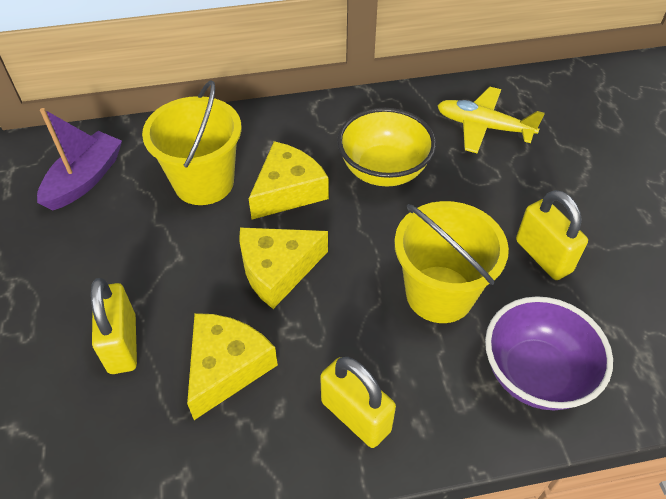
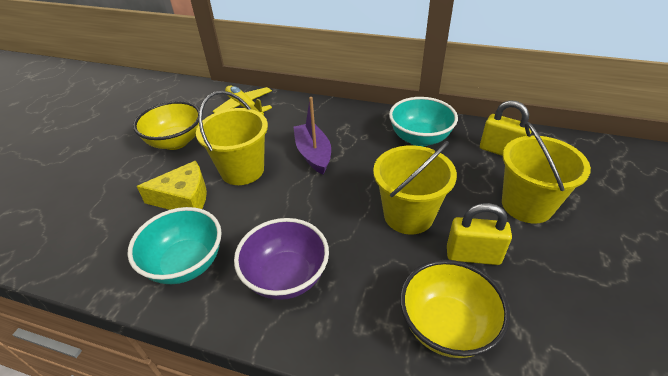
turquoise bowl: 0 -> 2
yellow bowl: 1 -> 2
yellow bucket: 2 -> 3
yellow cheese: 3 -> 1
yellow padlock: 3 -> 2

